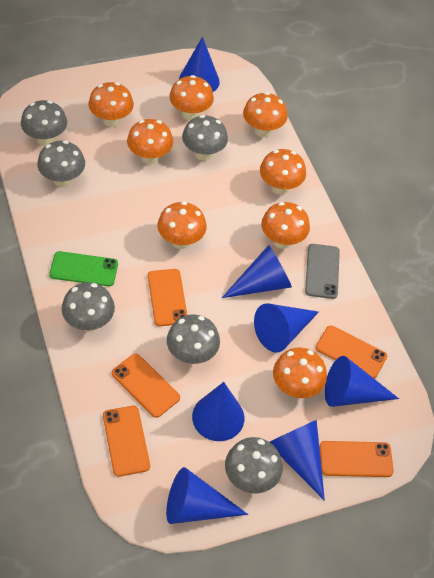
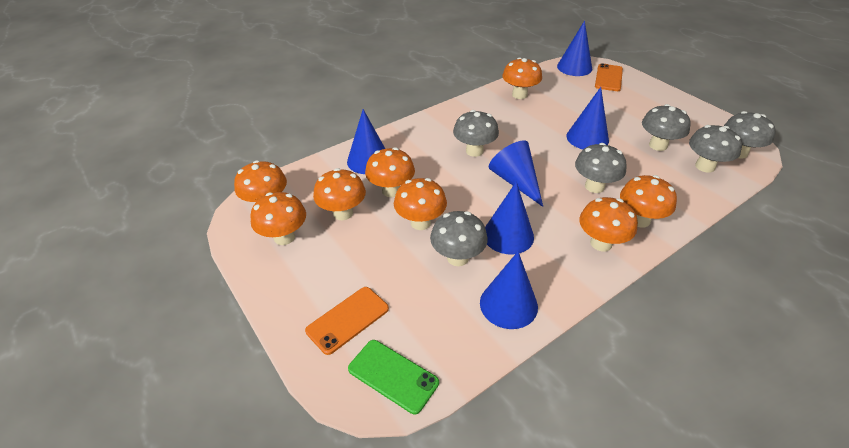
blue cone: 7 -> 6
grey phone: 1 -> 0
orange phone: 5 -> 2

